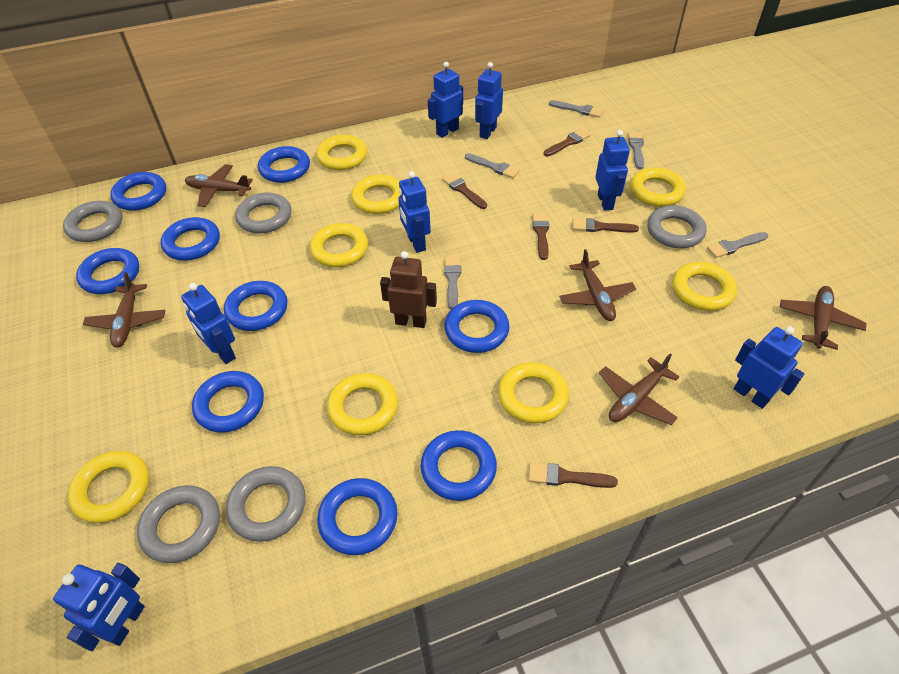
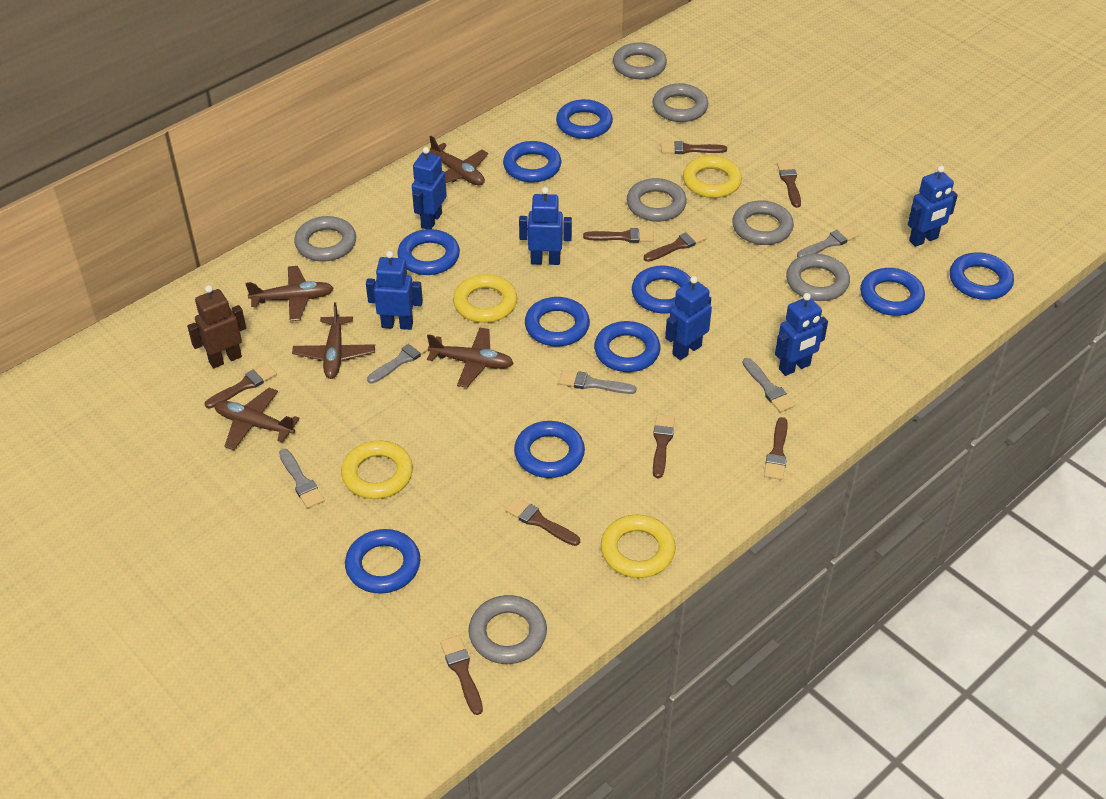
blue ring: 9 -> 10
blue robot: 7 -> 6
brown brush: 5 -> 9
grey ring: 5 -> 7
yellow ring: 8 -> 4

